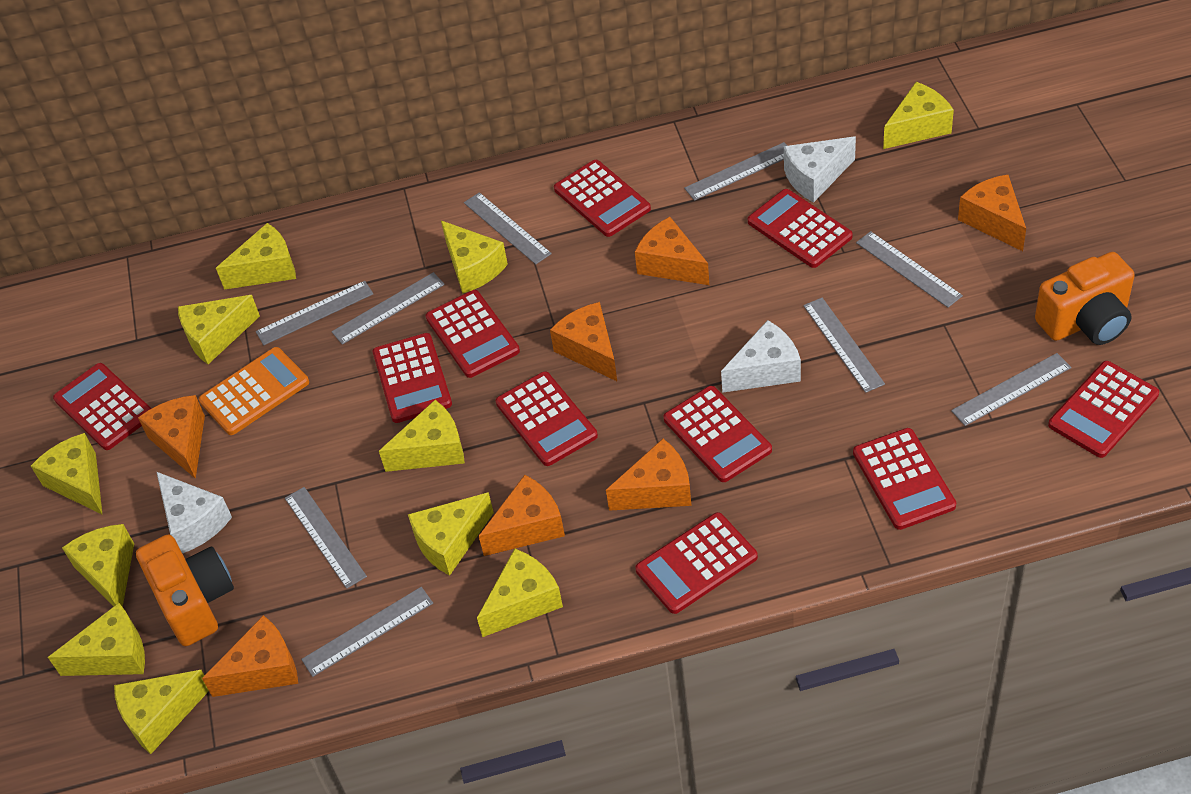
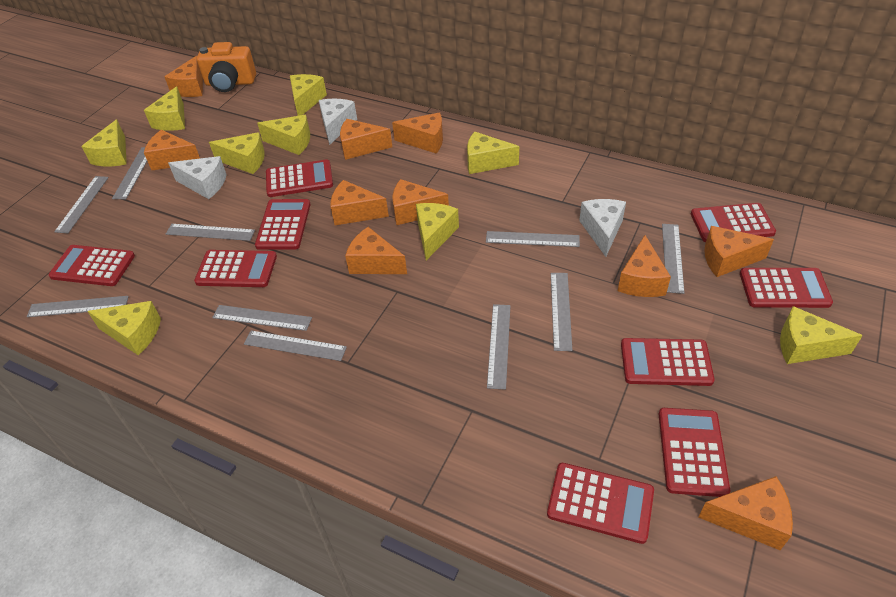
grey ruler: 9 -> 10
orange calculator: 1 -> 0
orange camera: 2 -> 1
orange cheese: 7 -> 10
red calculator: 10 -> 9
yellow cheese: 11 -> 9

